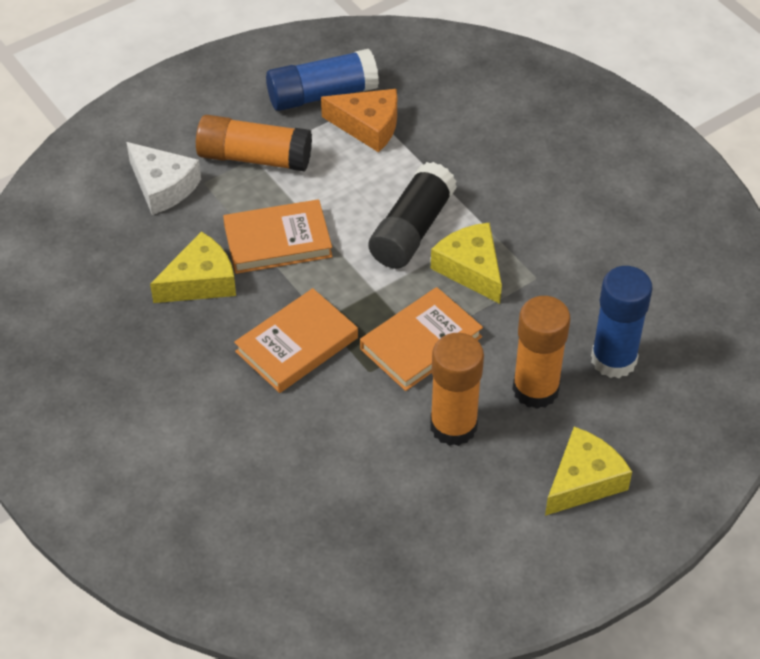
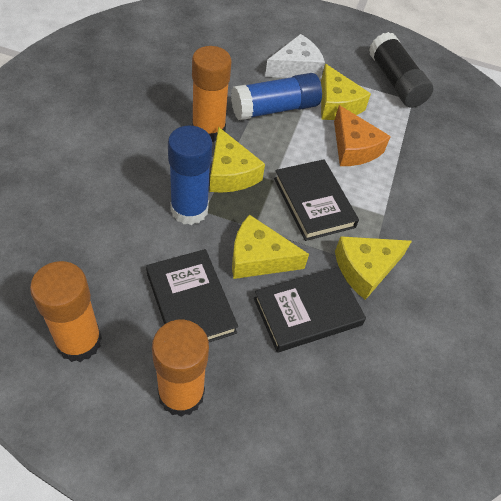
black book: 0 -> 3
orange book: 3 -> 0
yellow cheese: 3 -> 4

